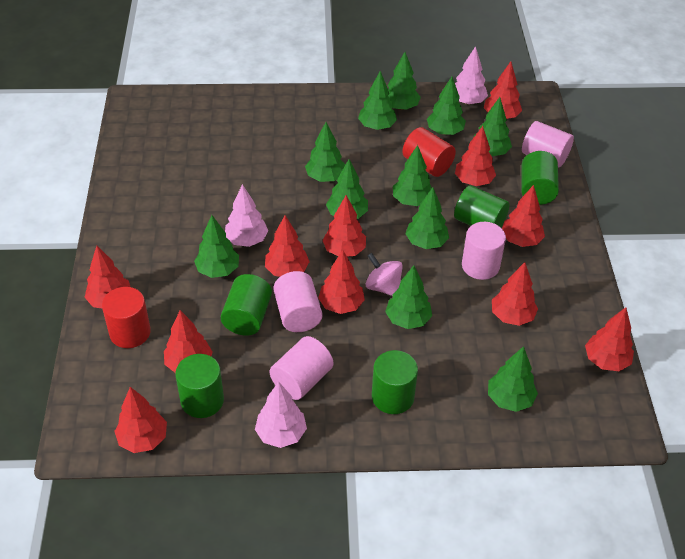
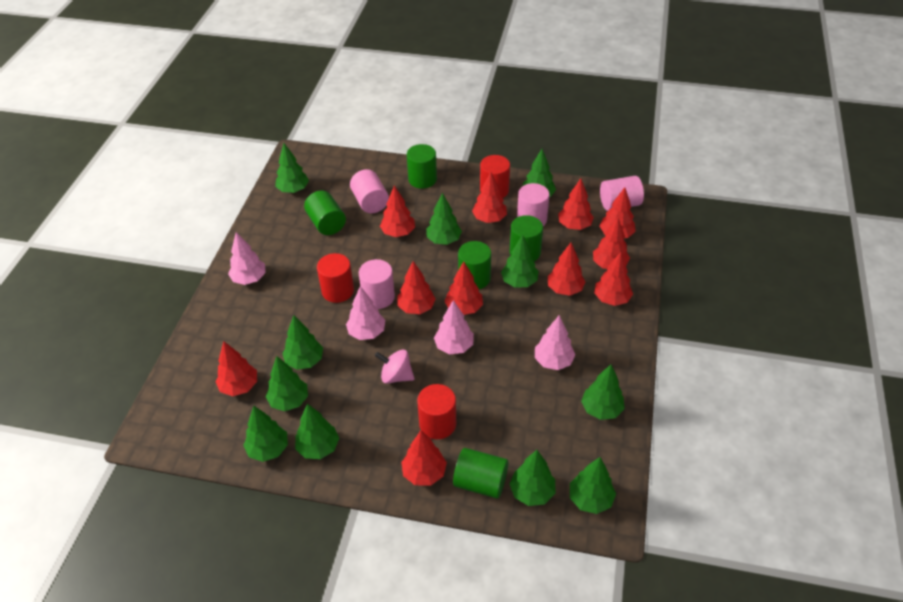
pink tree: 3 -> 4
red cylinder: 2 -> 3

